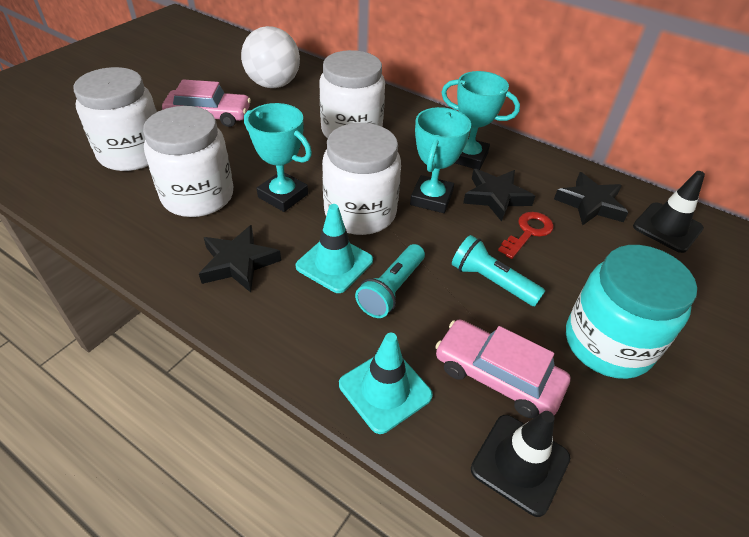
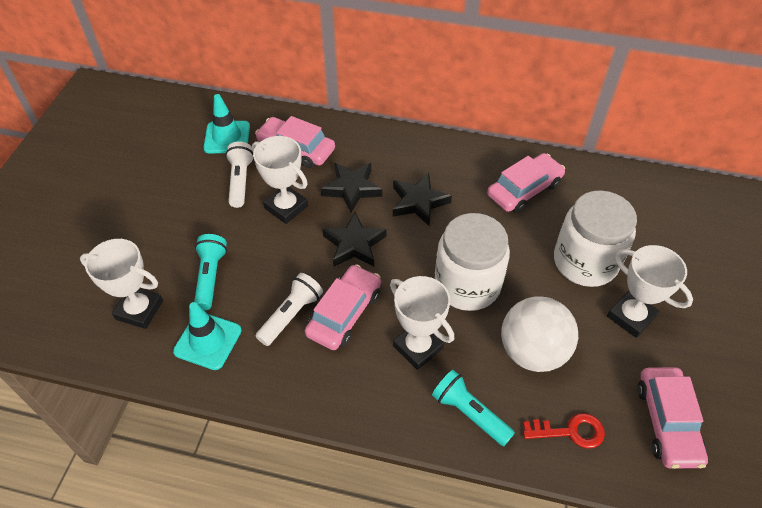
black traffic cone: 2 -> 0
pink car: 2 -> 4
turquoise jar: 1 -> 0
turquoise trophy: 3 -> 0
white flashlight: 0 -> 2
white jar: 4 -> 2
white trophy: 0 -> 4

